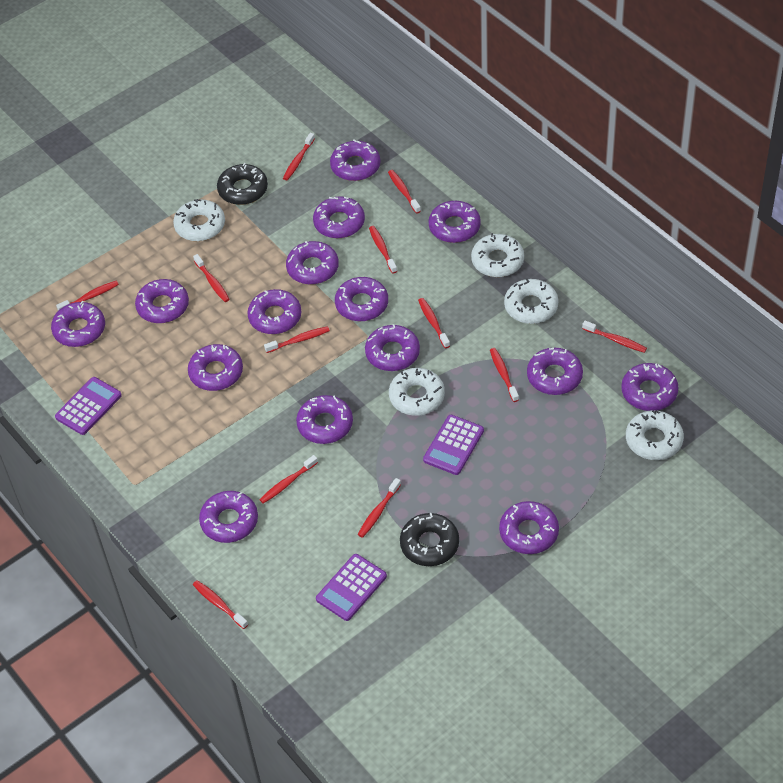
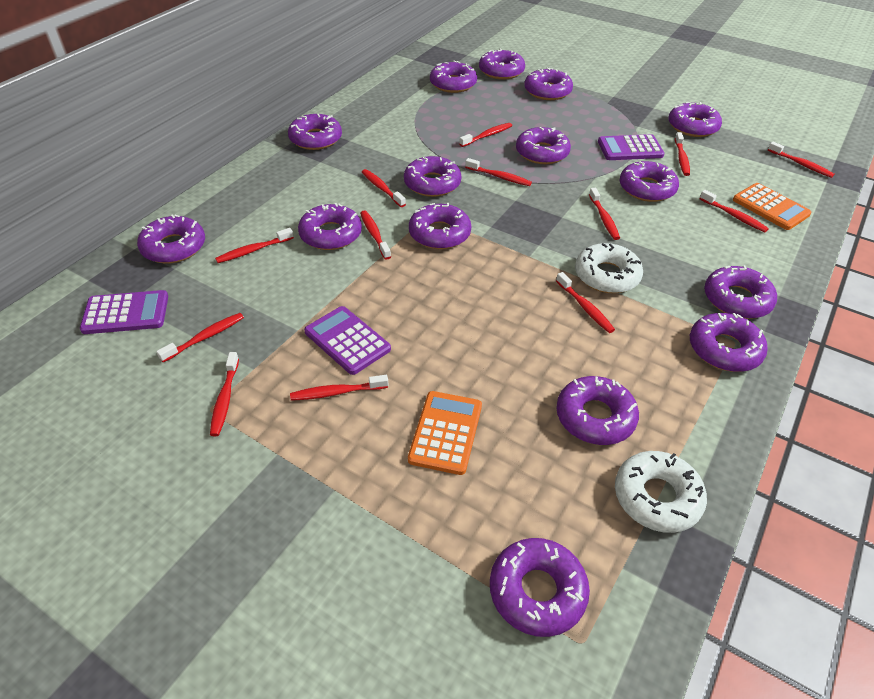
black donut: 2 -> 0
orange calculator: 0 -> 2
red toothbrush: 12 -> 13
white donut: 5 -> 2

